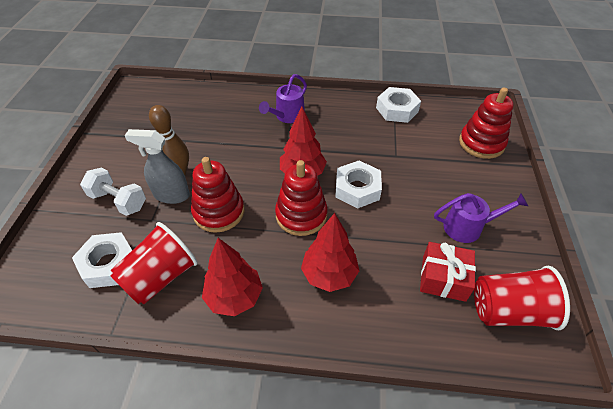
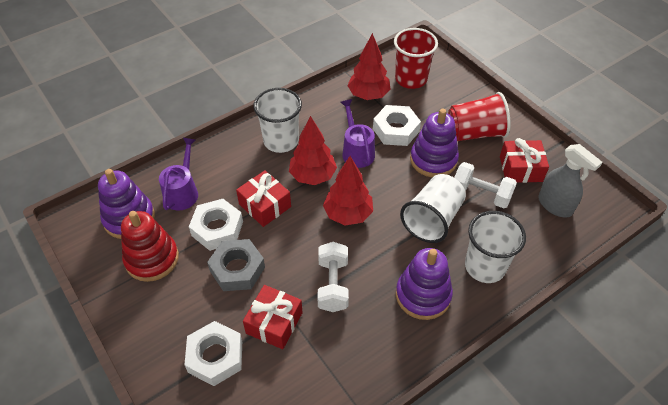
brown bowling pin: 1 -> 0
grey nut: 0 -> 1
purple stacking toy: 0 -> 3
red gift: 1 -> 3
red stacking toy: 3 -> 1
white cup: 0 -> 3
white dumbbell: 1 -> 2

